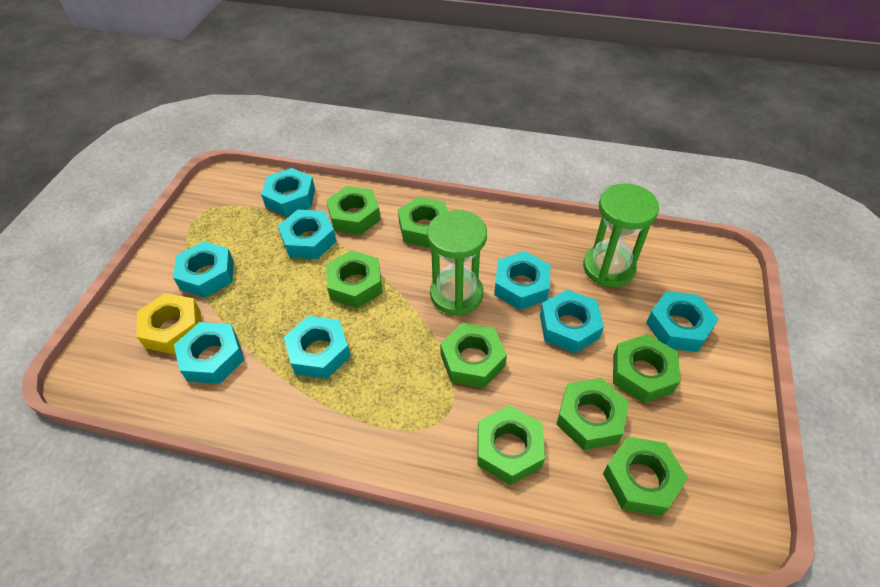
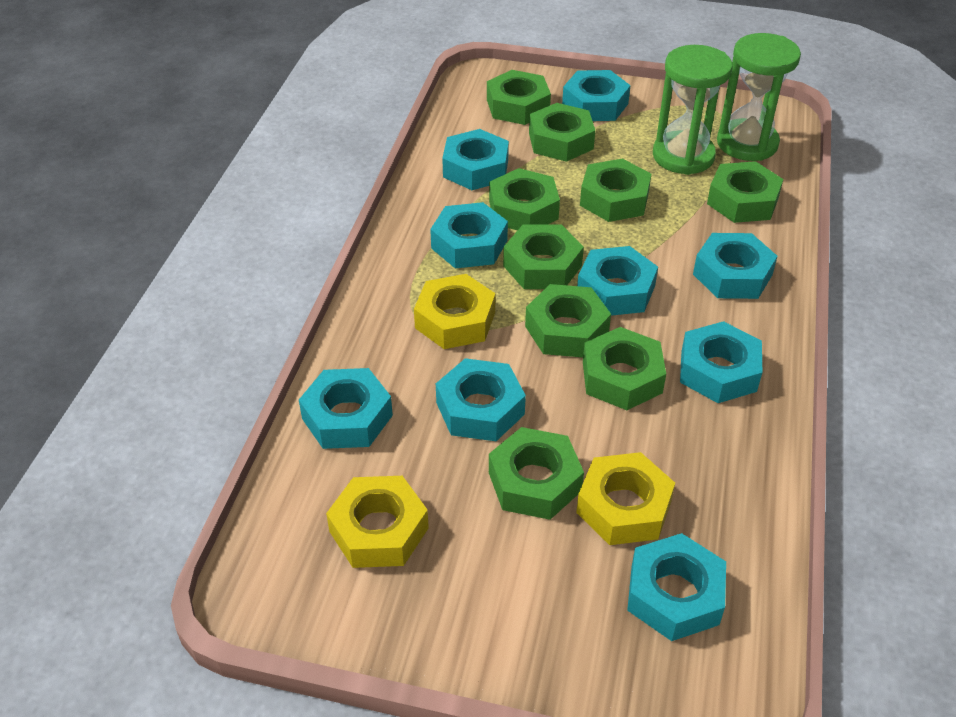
green nut: 8 -> 9
turquoise nut: 8 -> 9
yellow nut: 1 -> 3

